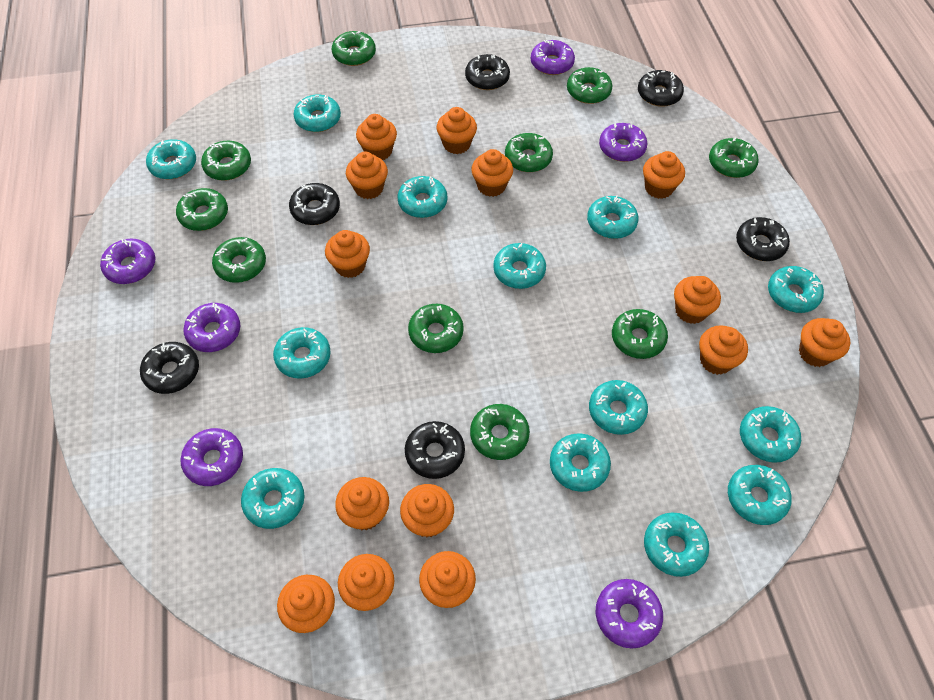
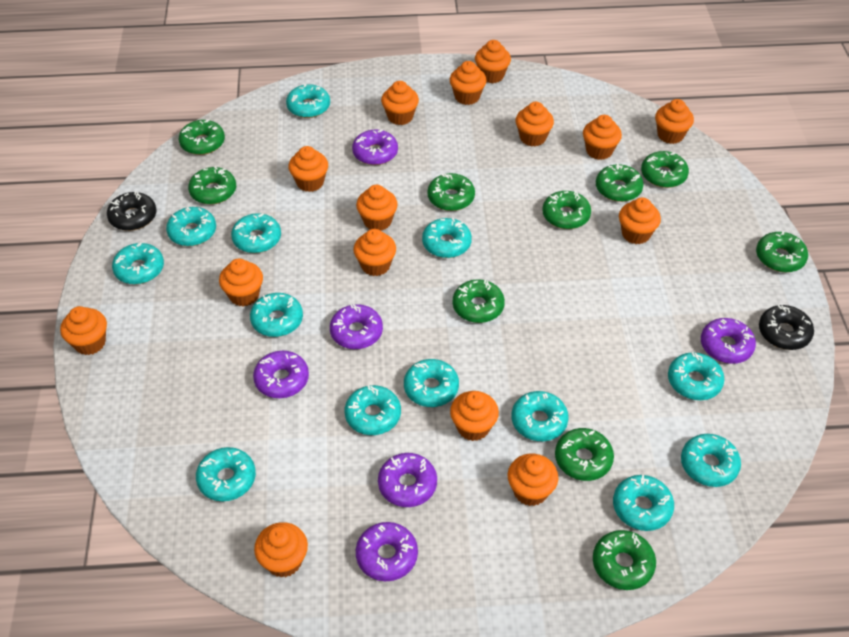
black donut: 6 -> 2
orange cupcake: 14 -> 15

